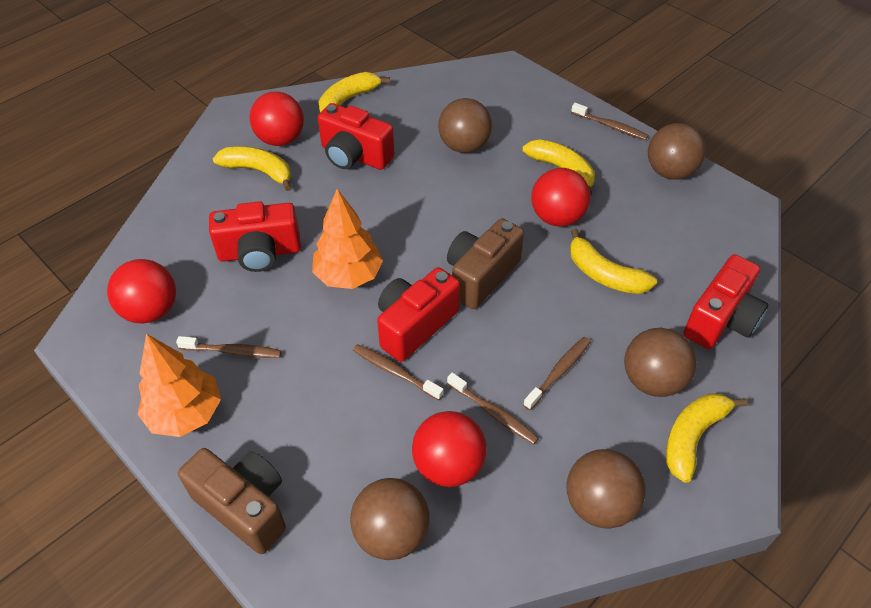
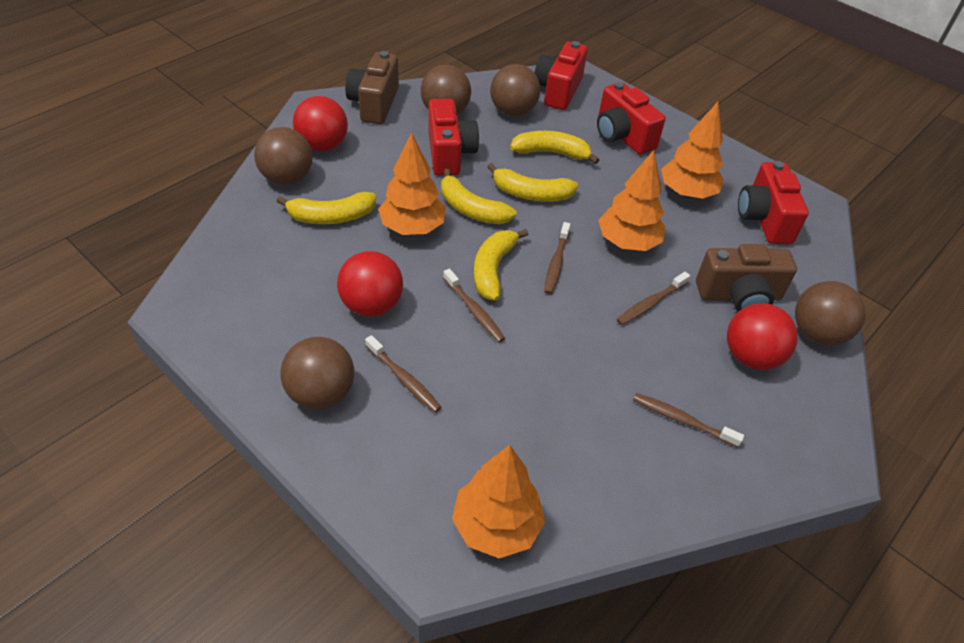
orange tree: 2 -> 4
red ball: 4 -> 3

